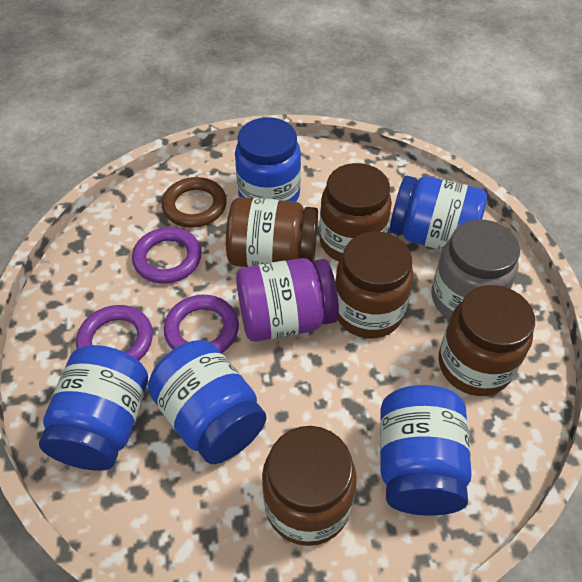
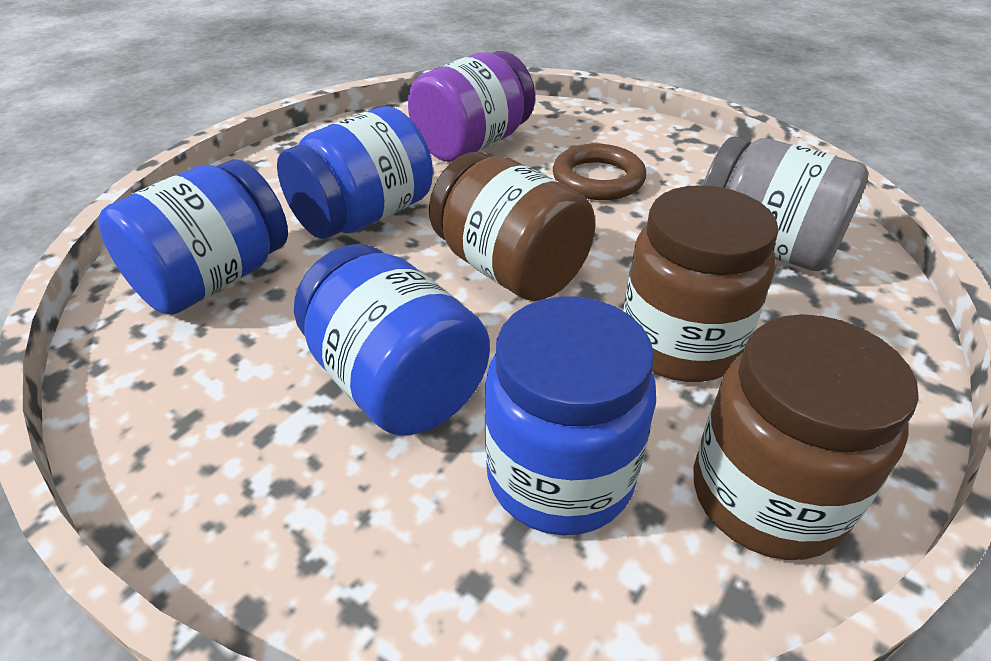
blue jar: 5 -> 4
brown jar: 5 -> 3
purple ring: 3 -> 0

